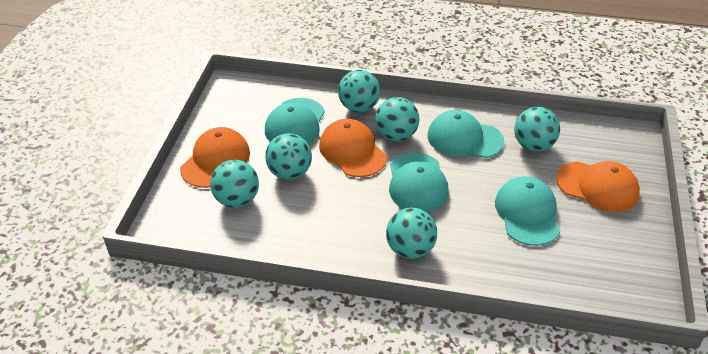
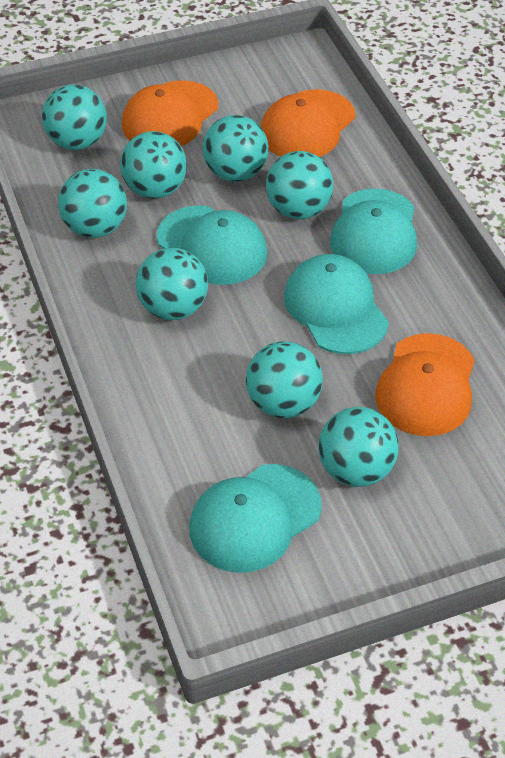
turquoise ball: 6 -> 8

